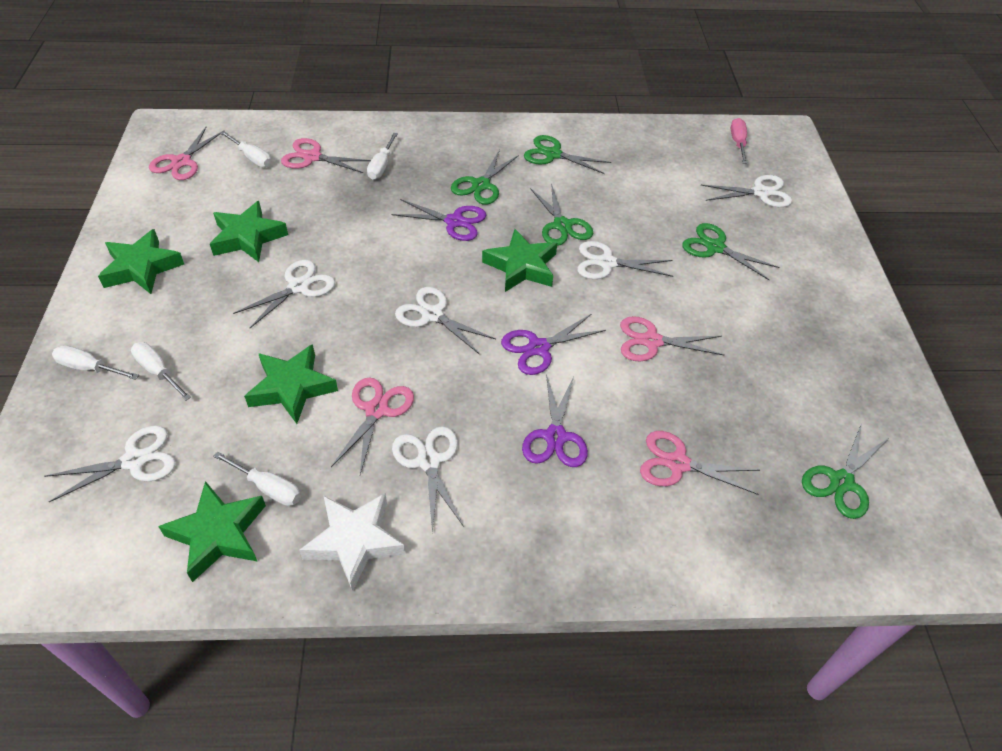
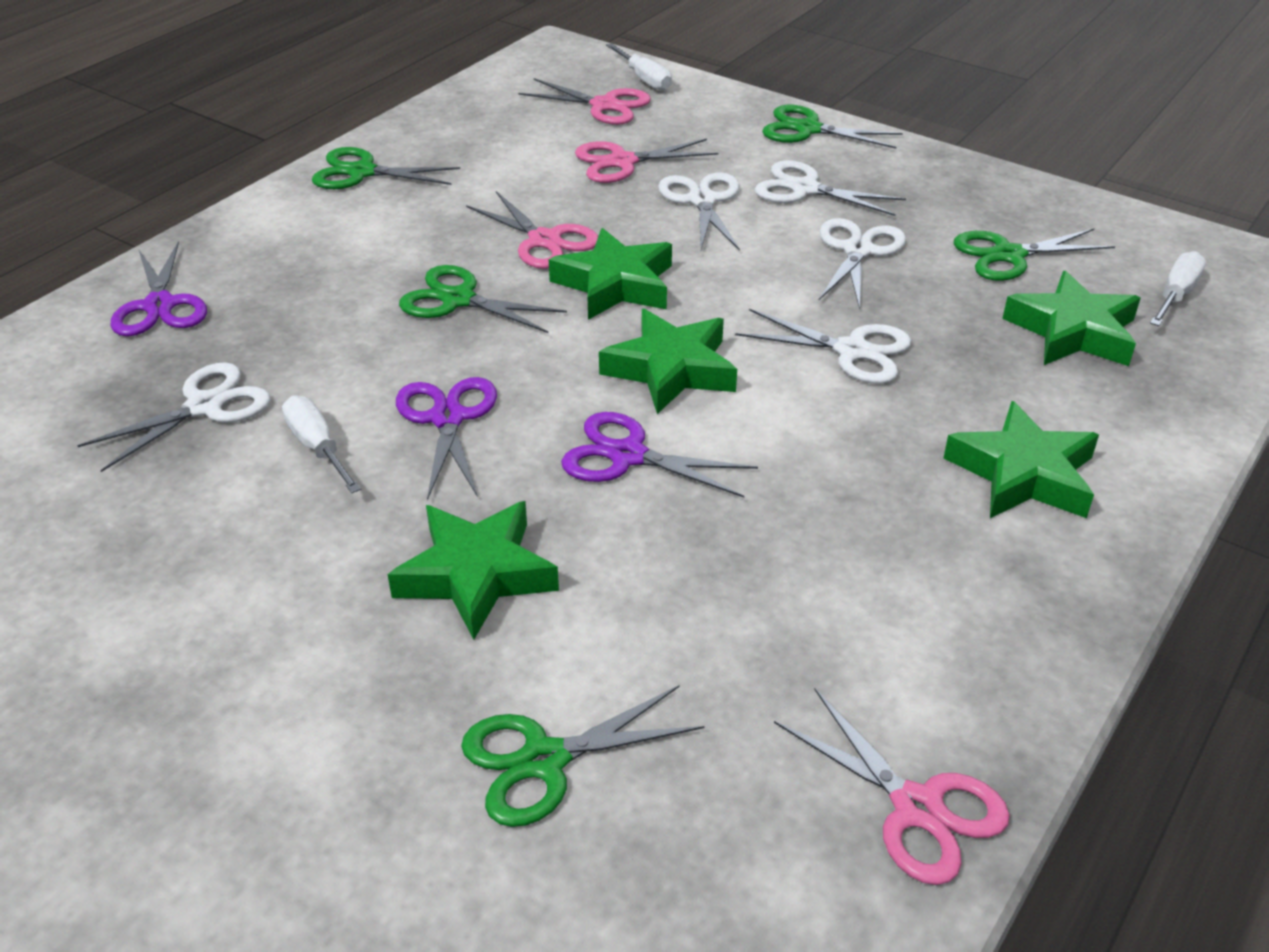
pink scissors: 5 -> 4
pink screwdriver: 1 -> 0
white scissors: 6 -> 5
white screwdriver: 5 -> 3
white star: 1 -> 0

